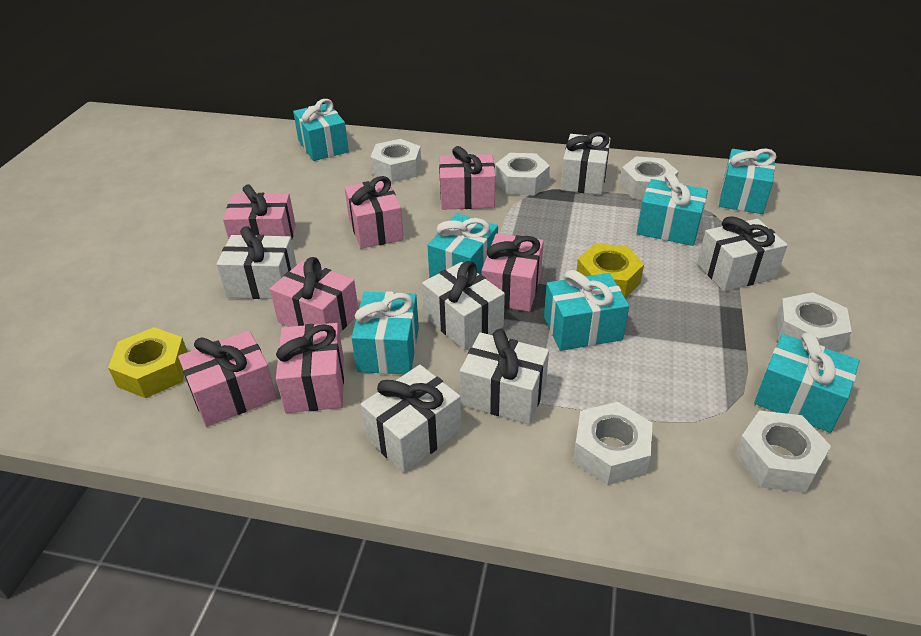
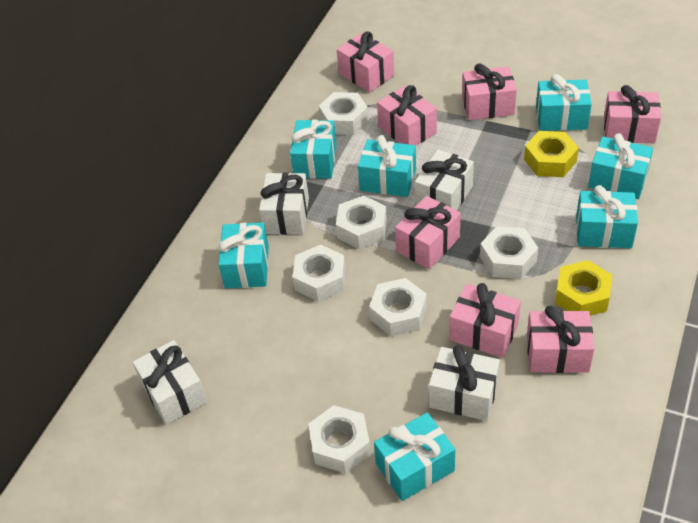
white gift: 6 -> 4

